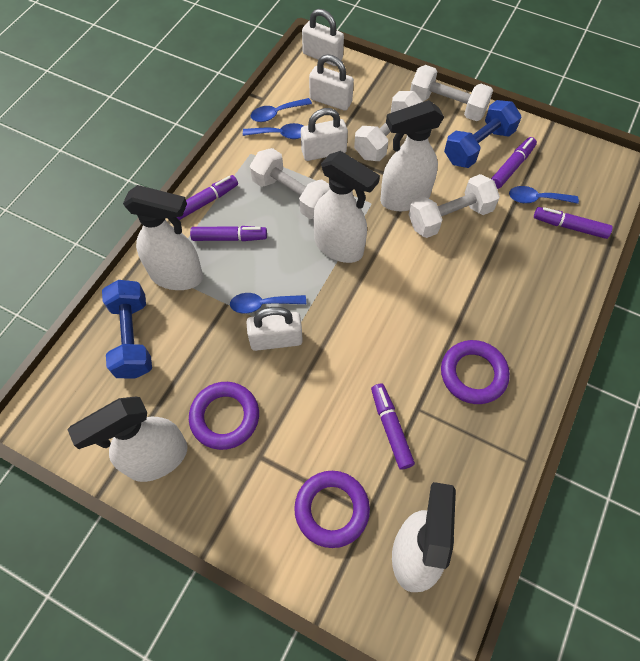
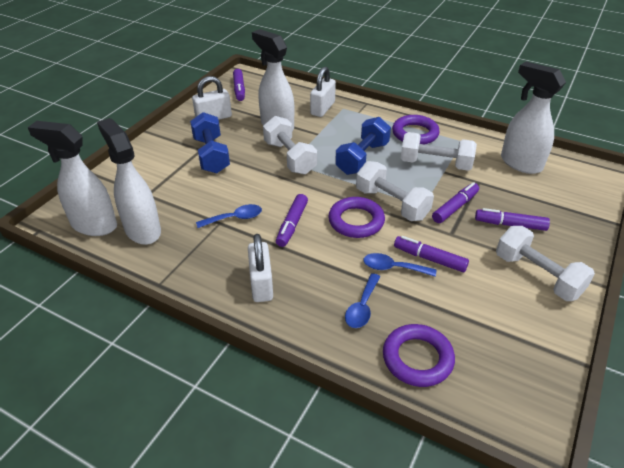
blue spoon: 4 -> 3
white padlock: 4 -> 3
white spray bottle: 5 -> 4

